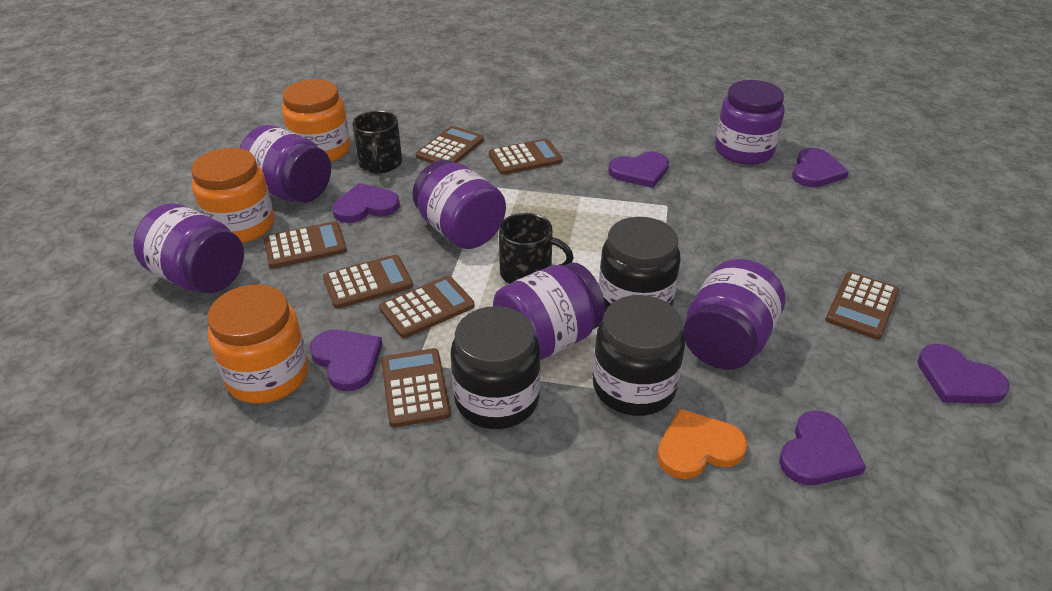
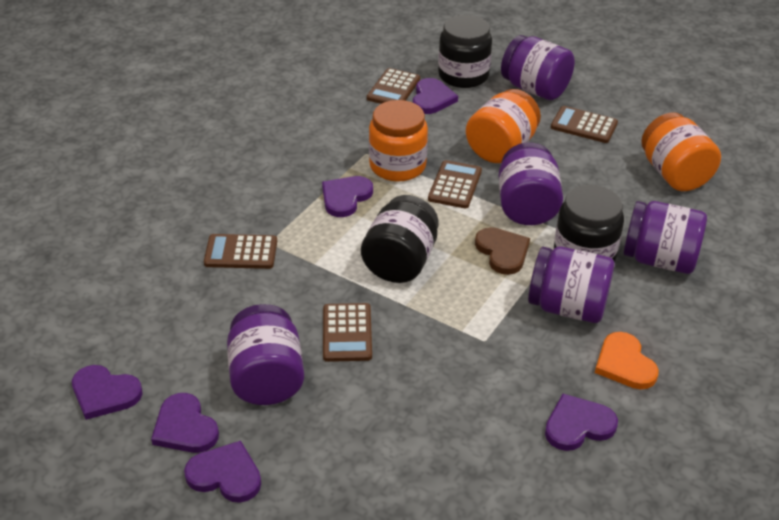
black mug: 2 -> 0
brown calculator: 7 -> 5
brown heart: 0 -> 1
purple jar: 6 -> 5

